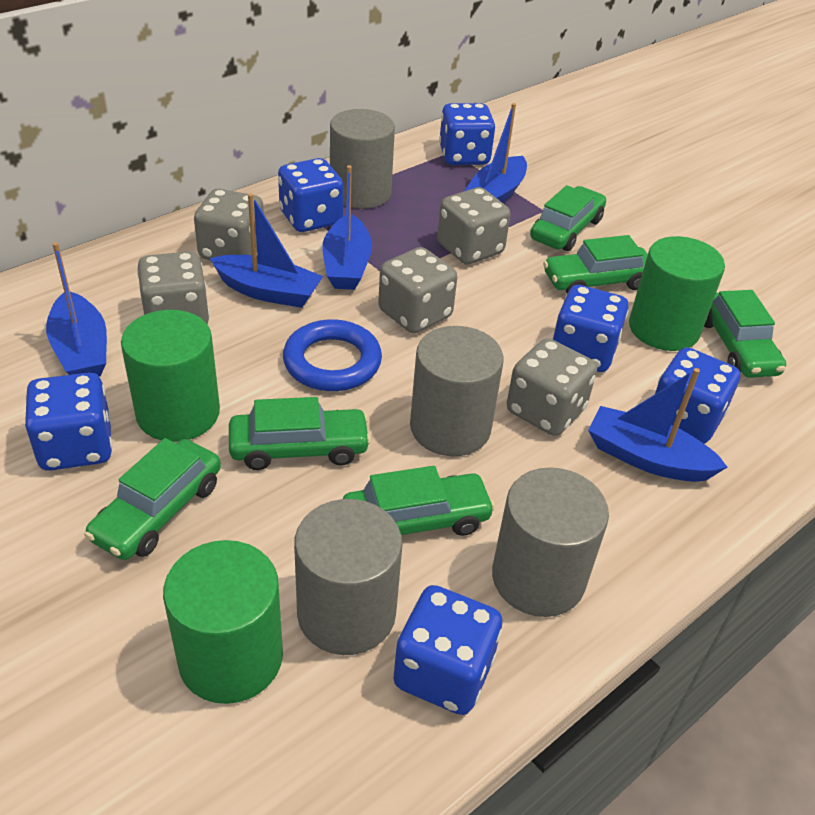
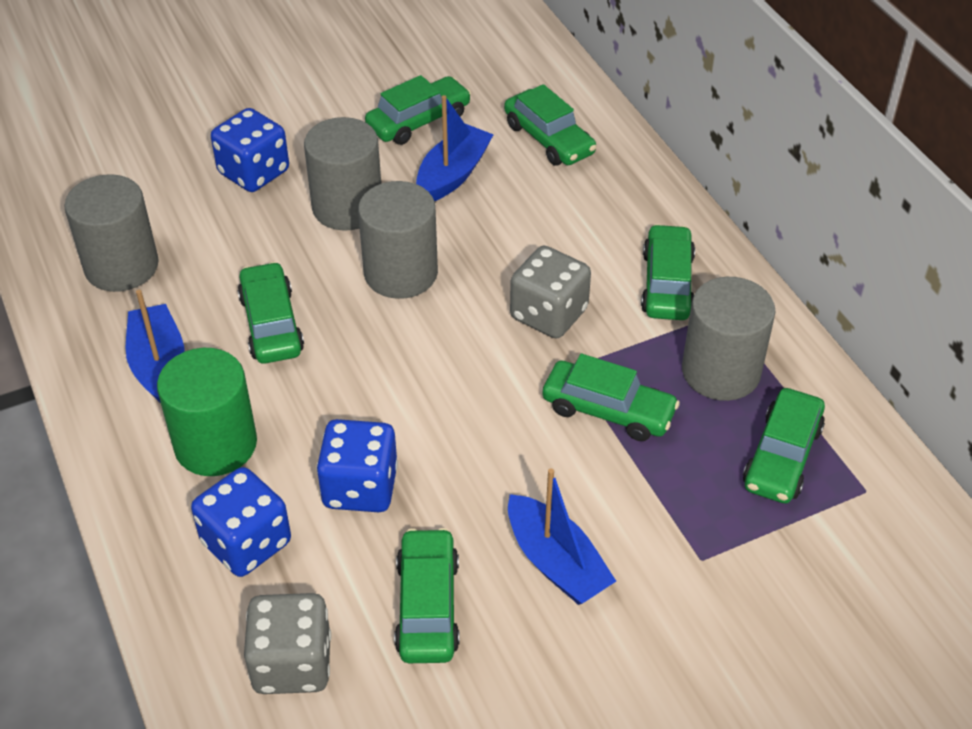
blue boat: 5 -> 3
blue dice: 6 -> 3
blue ring: 1 -> 0
green car: 6 -> 7
green cylinder: 3 -> 1
grey dice: 5 -> 2

